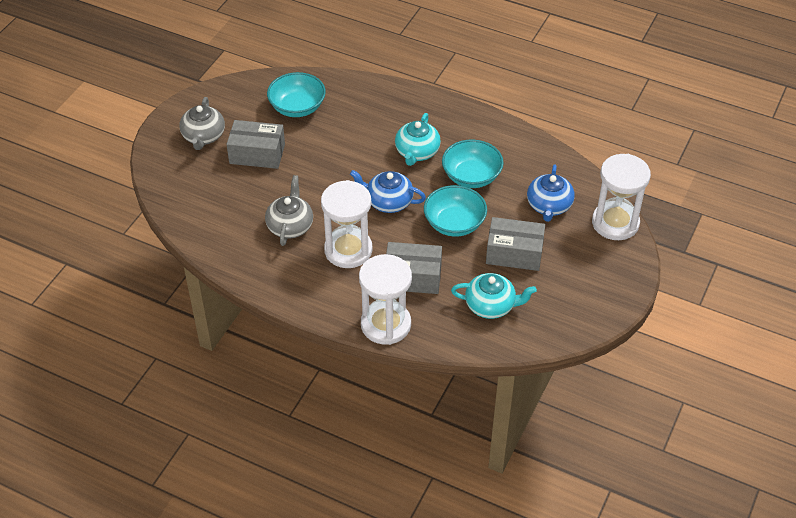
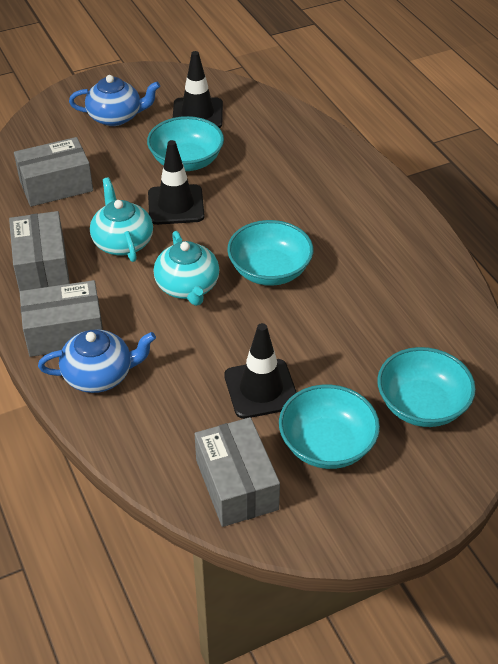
black traffic cone: 0 -> 3
grey box: 3 -> 4
grey teapot: 2 -> 0
turquoise bowl: 3 -> 4
white hourglass: 3 -> 0

